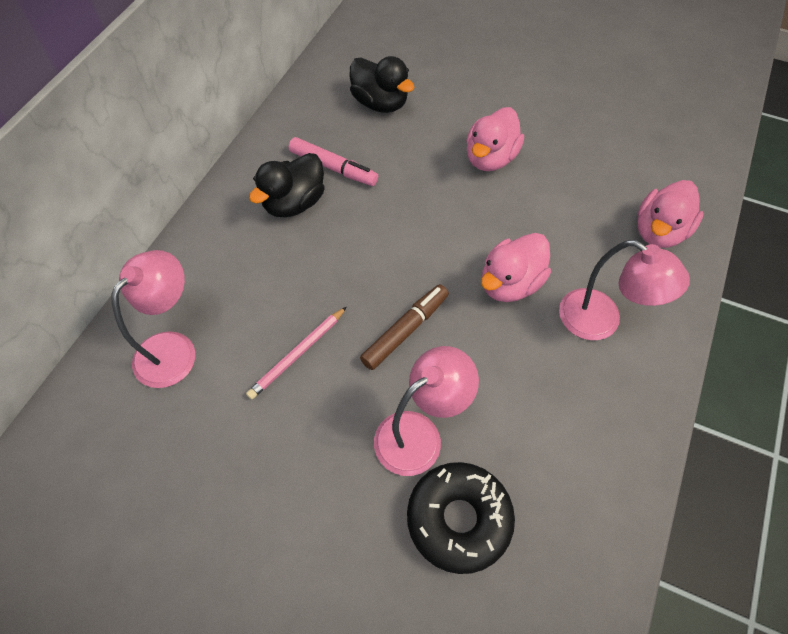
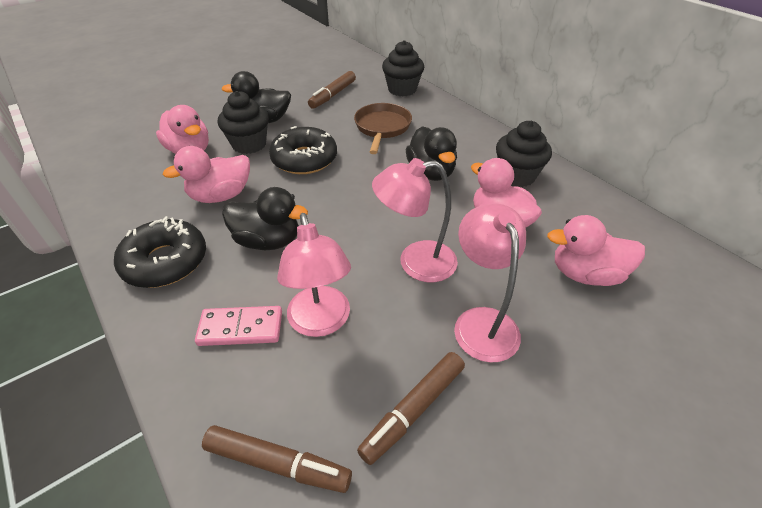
black cupcake: 0 -> 3
black donut: 1 -> 2
black duck: 2 -> 3
brown marker: 1 -> 3
brown pan: 0 -> 1
pink domino: 0 -> 1
pink duck: 3 -> 4
pink marker: 1 -> 0
pink pencil: 1 -> 0

